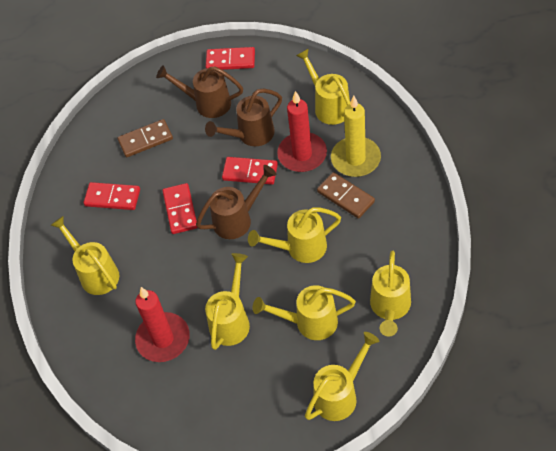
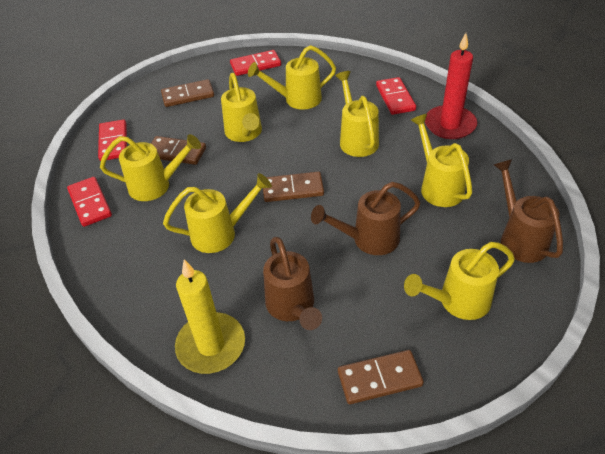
brown domino: 2 -> 4
red candle: 2 -> 1

